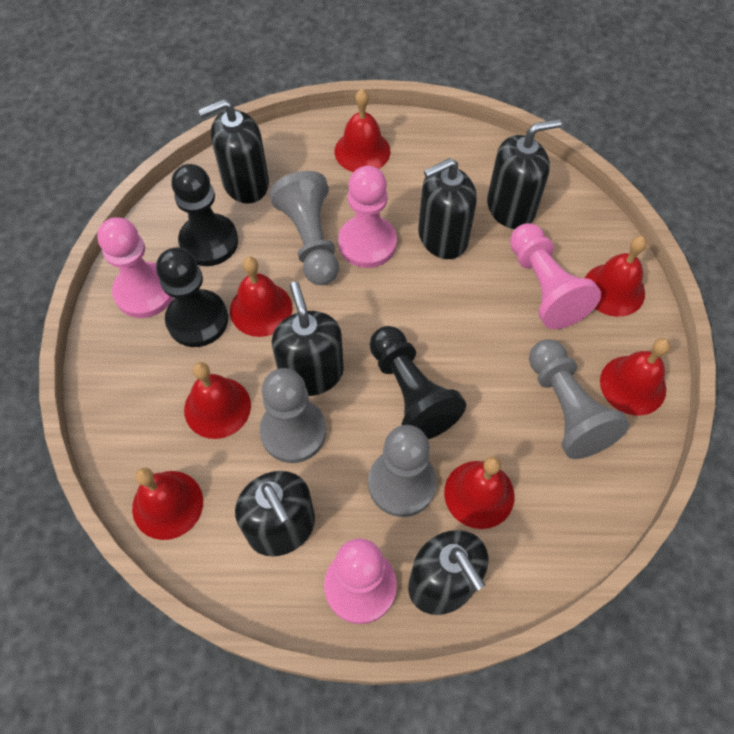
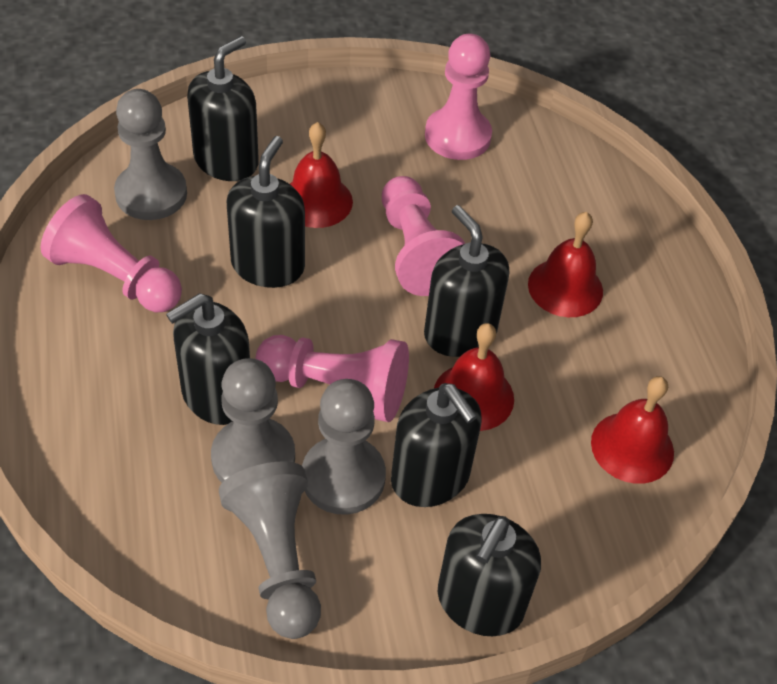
black pawn: 3 -> 0
red bell: 7 -> 4

